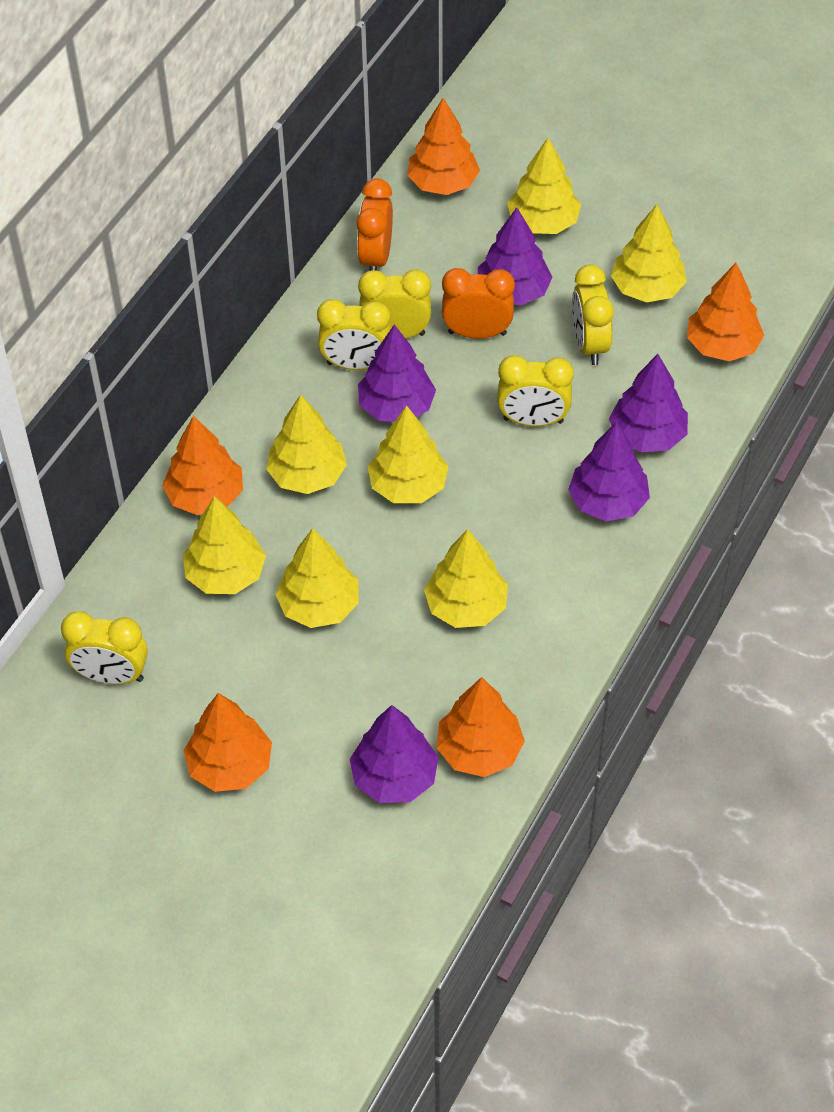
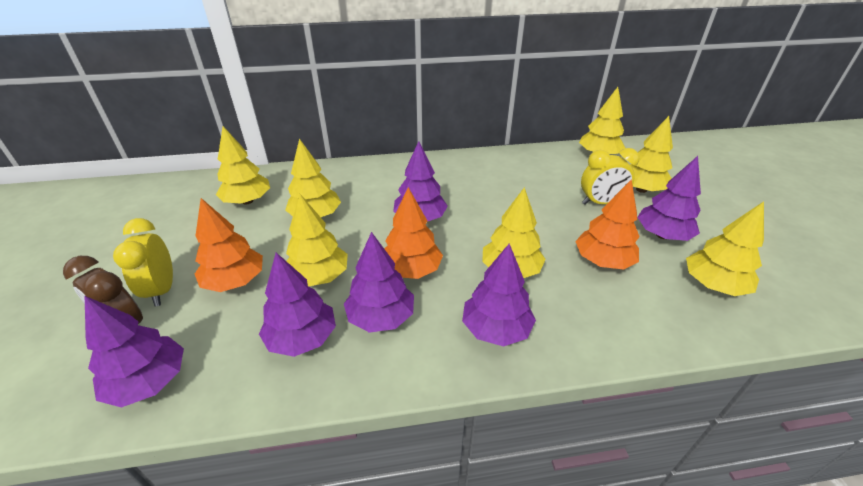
brown clock: 0 -> 1
orange clock: 2 -> 0
orange tree: 5 -> 3
purple tree: 5 -> 6
yellow clock: 5 -> 2

